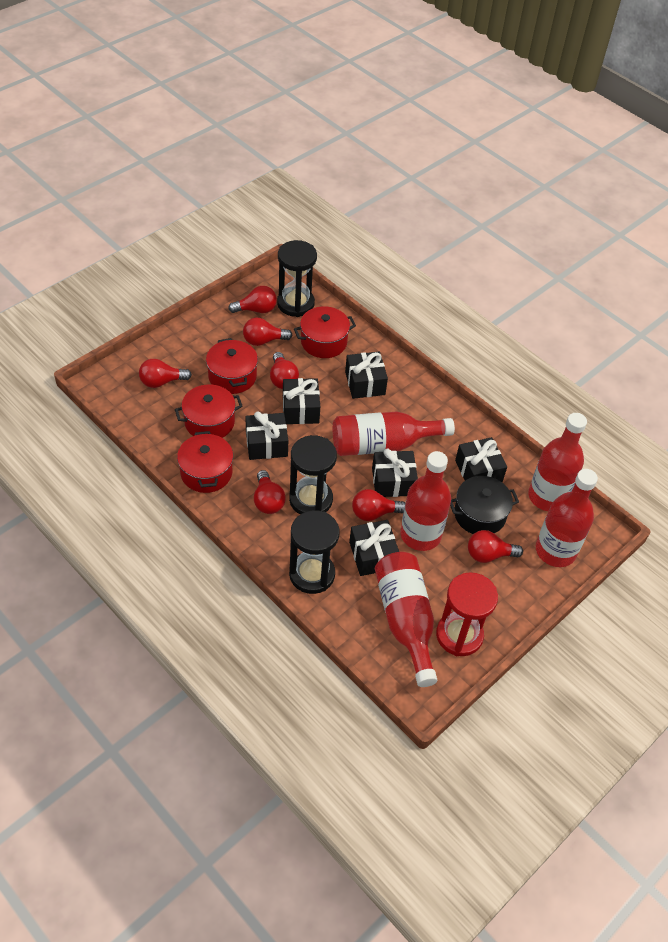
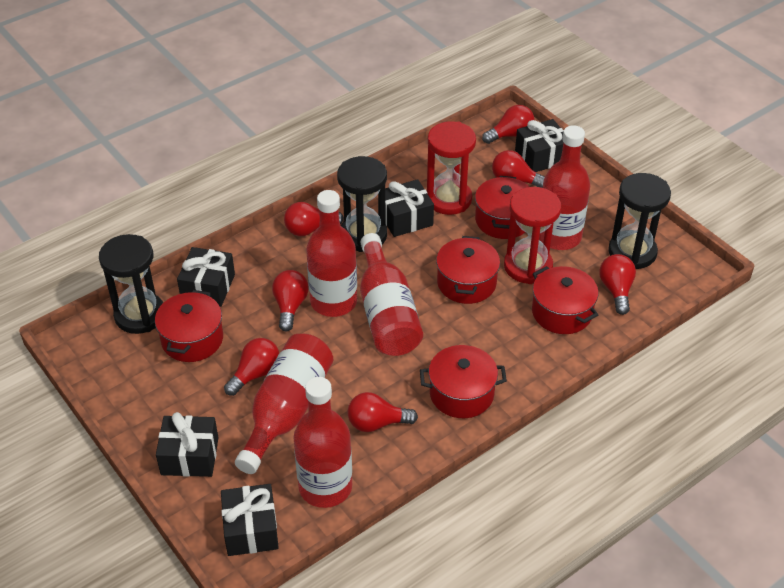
black gift: 6 -> 5
black pot: 1 -> 0
red hourglass: 1 -> 2
red pot: 4 -> 5

